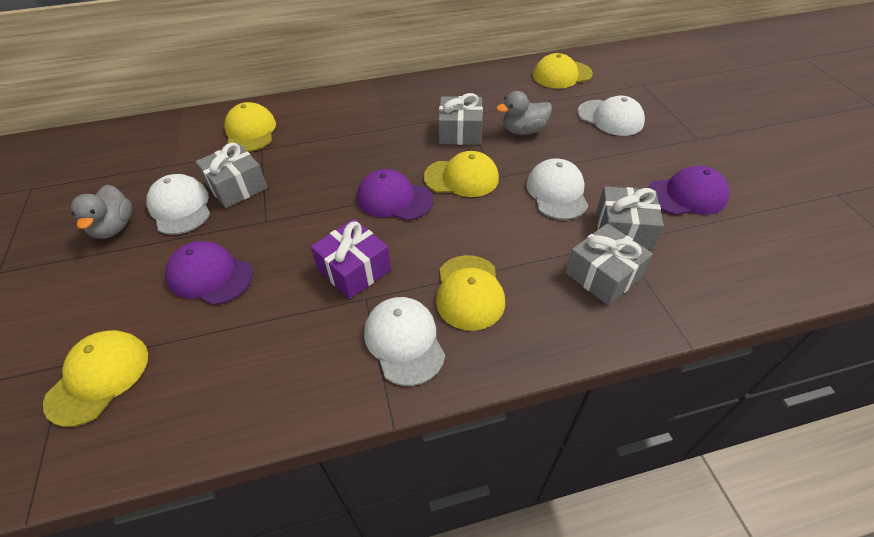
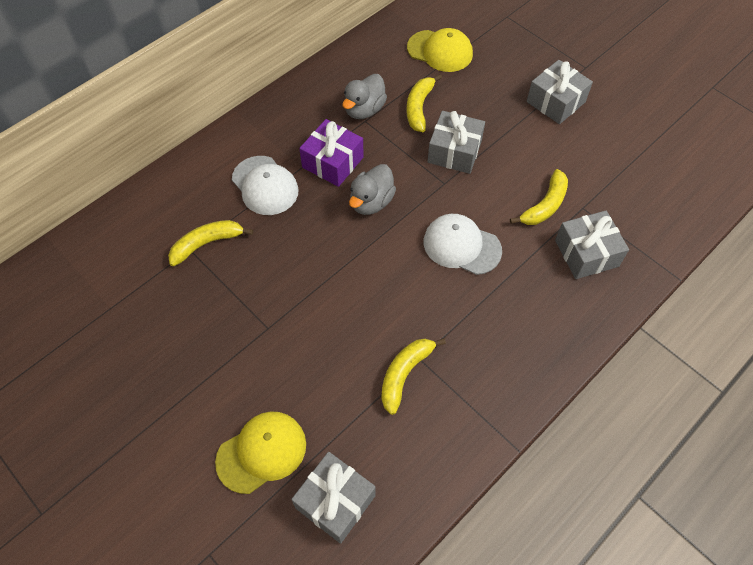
purple cap: 3 -> 0
white cap: 4 -> 2
yellow banana: 0 -> 4
yellow cap: 5 -> 2

